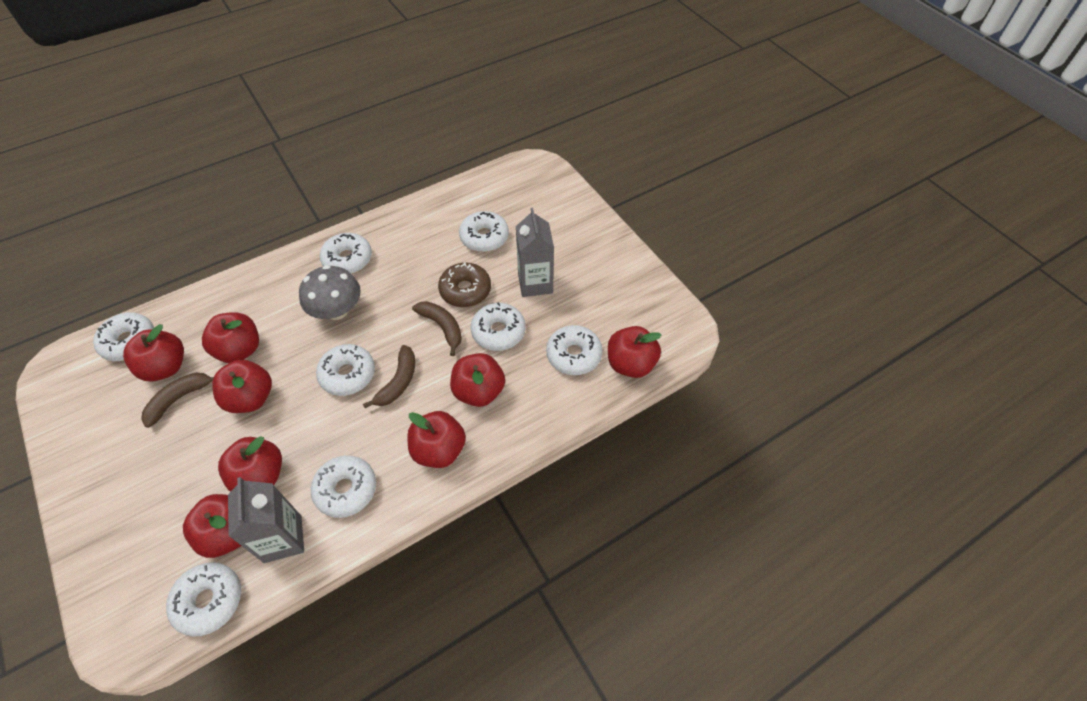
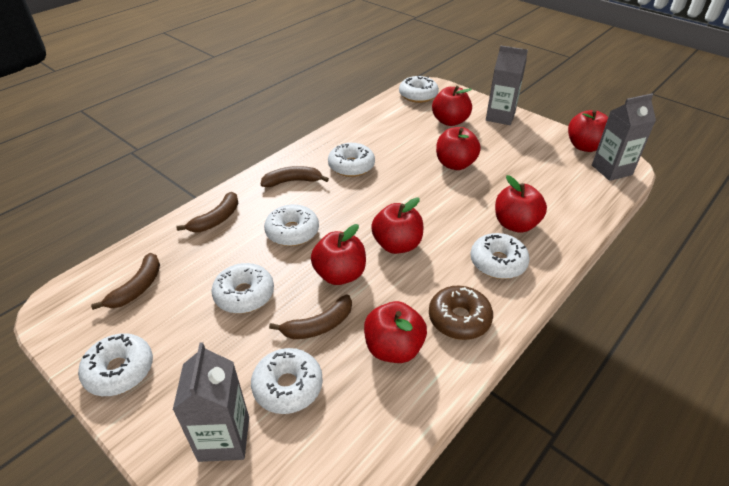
brown banana: 3 -> 4
grey carton: 2 -> 3
grey mushroom: 1 -> 0
red apple: 8 -> 7
white donut: 8 -> 7

